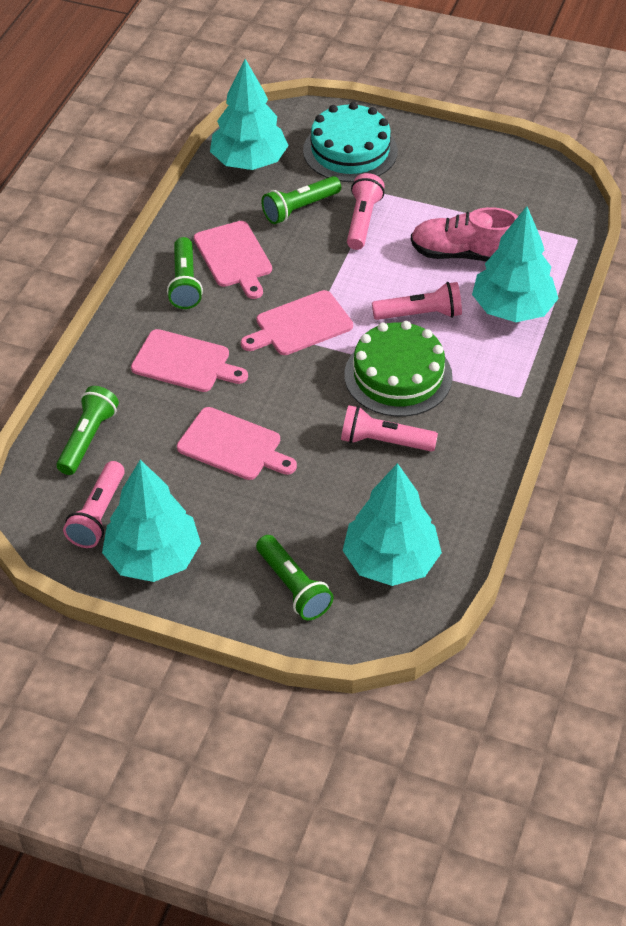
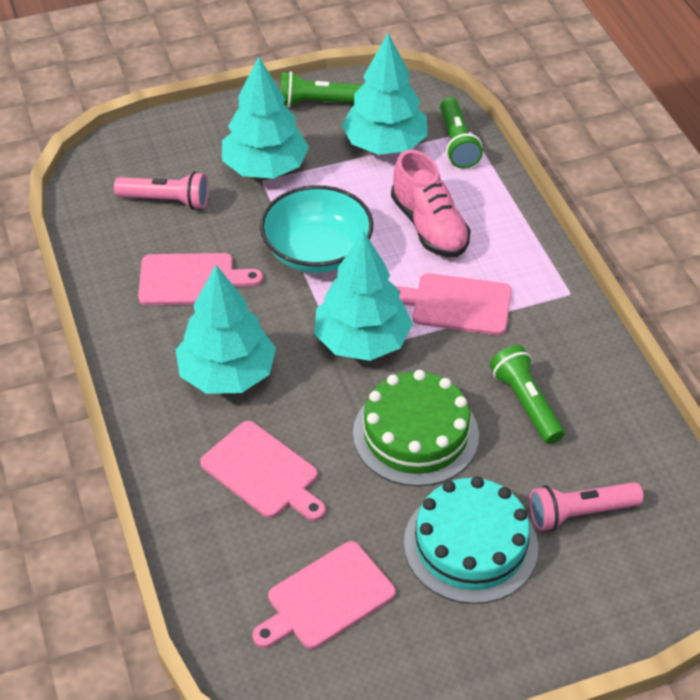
green flashlight: 4 -> 3
pink flashlight: 4 -> 2
turquoise bowl: 0 -> 1

